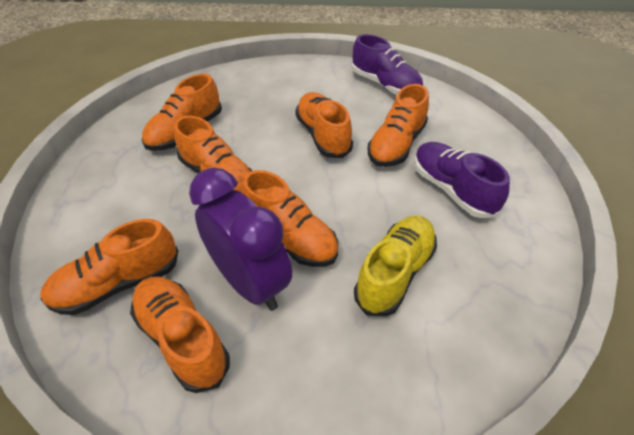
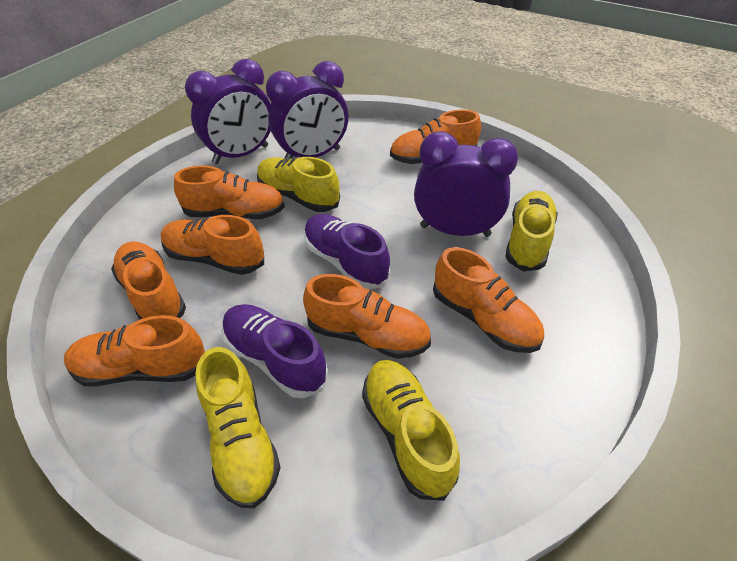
purple clock: 1 -> 3
yellow shoe: 1 -> 4

